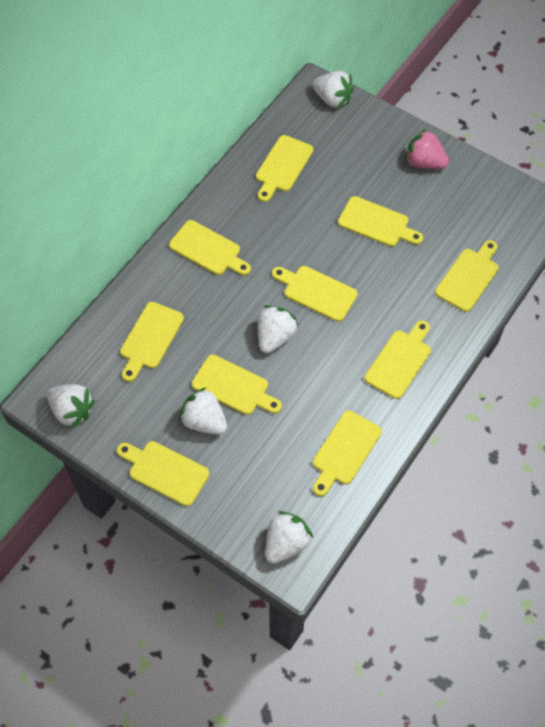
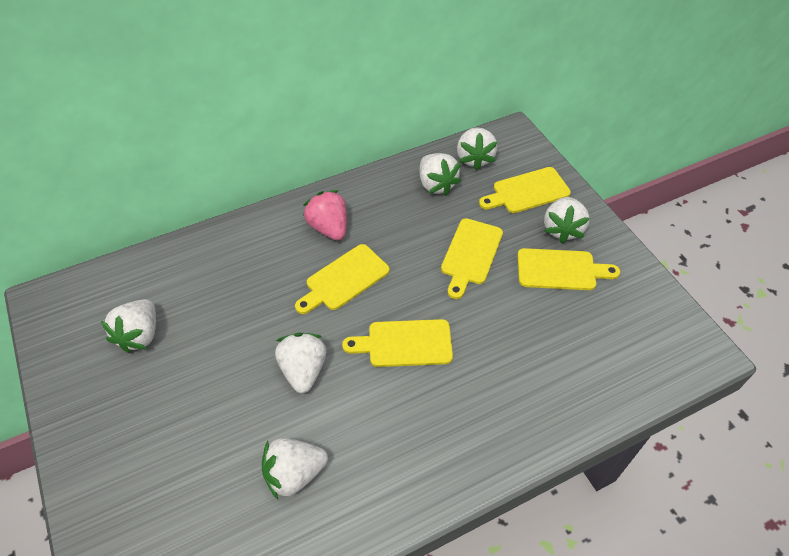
white strawberry: 5 -> 6
yellow cutting board: 10 -> 5

